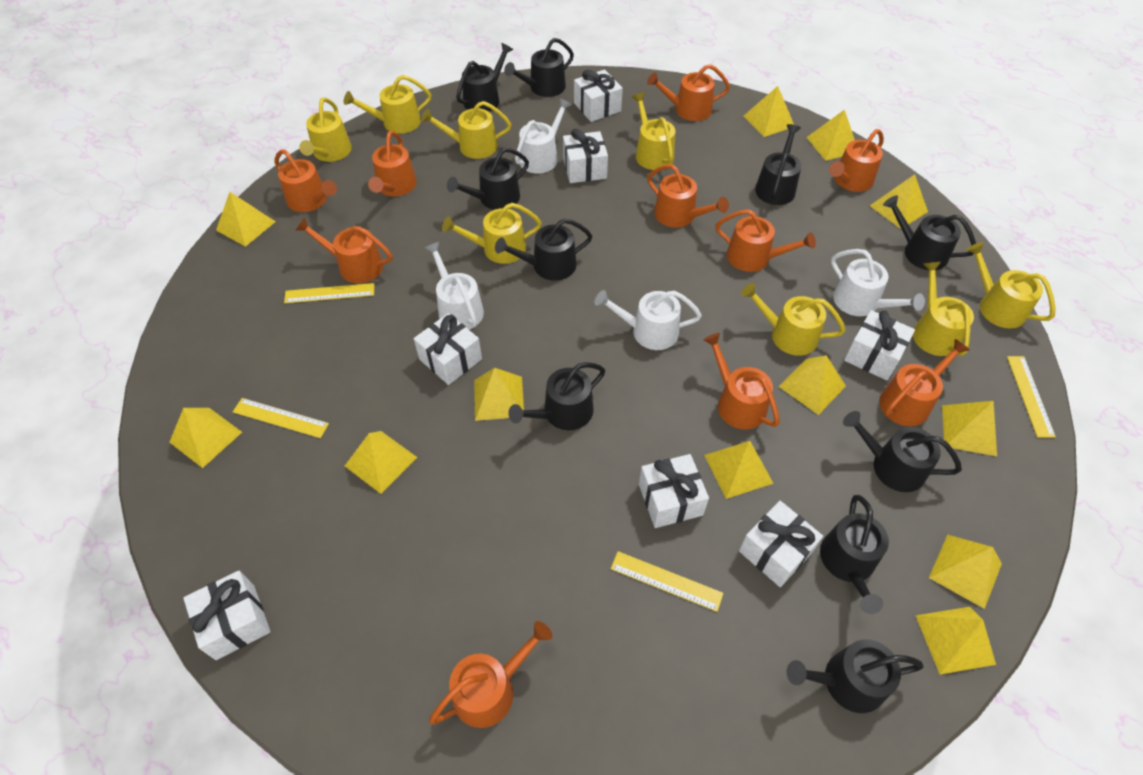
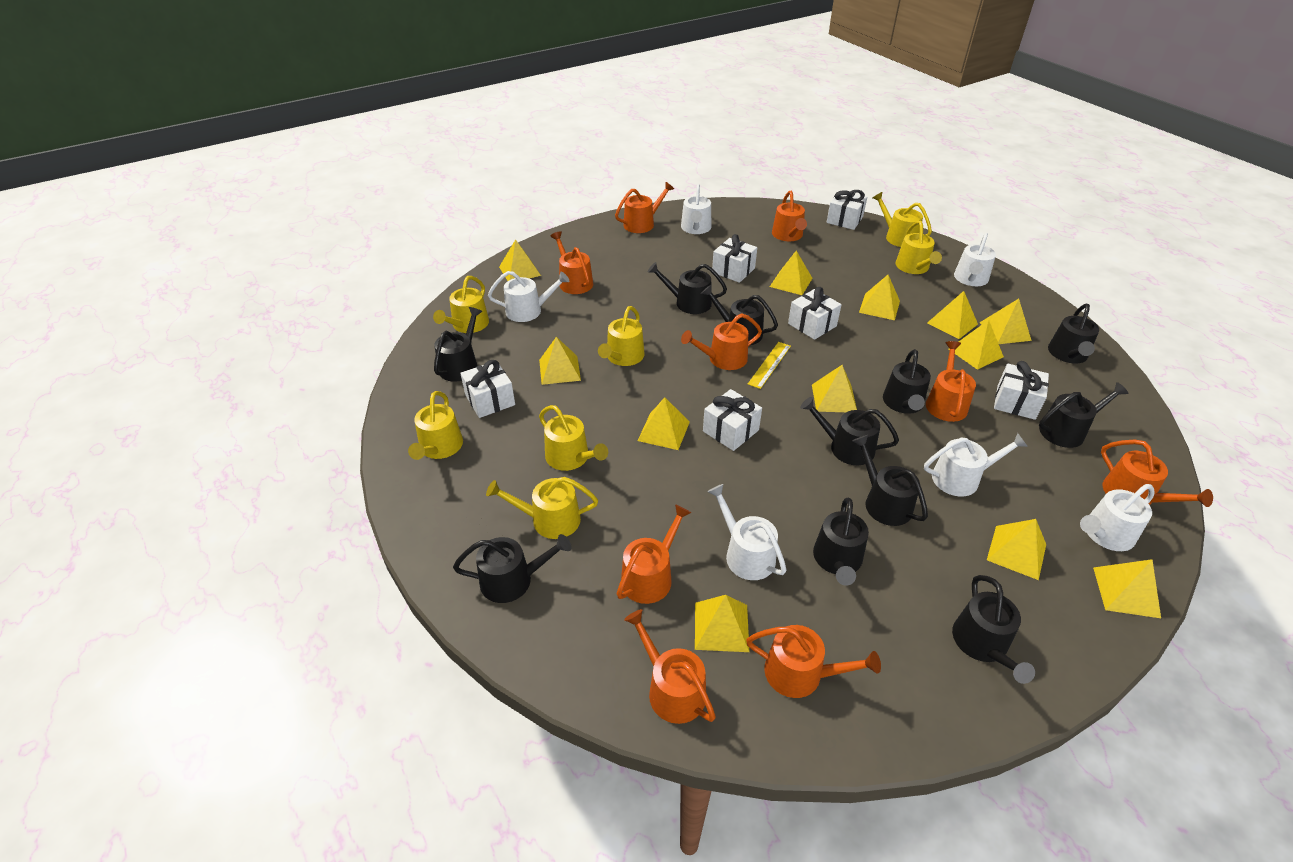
black watering can: 10 -> 11
orange watering can: 10 -> 9
white gift: 7 -> 6
white watering can: 4 -> 6
yellow ruler: 4 -> 1
yellow watering can: 8 -> 7

